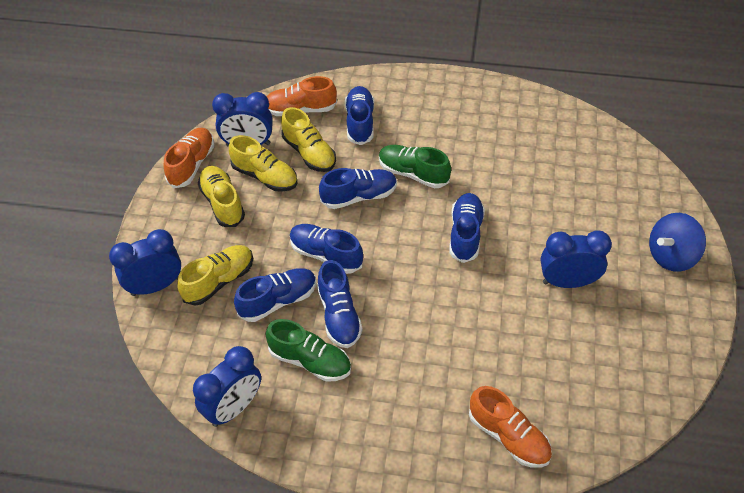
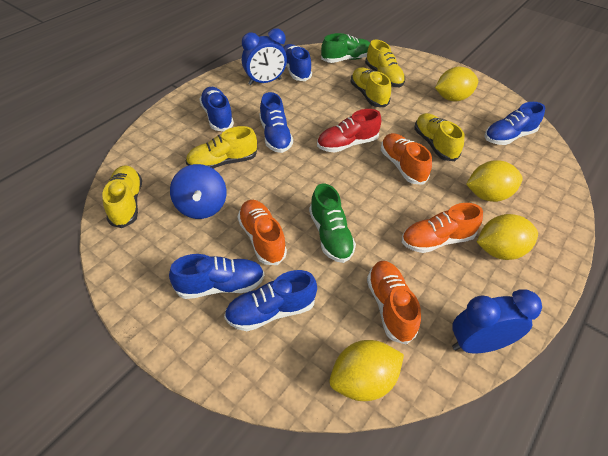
blue clock: 4 -> 2
orange shoe: 3 -> 4
red shoe: 0 -> 1
yellow lemon: 0 -> 4
yellow shoe: 4 -> 5

